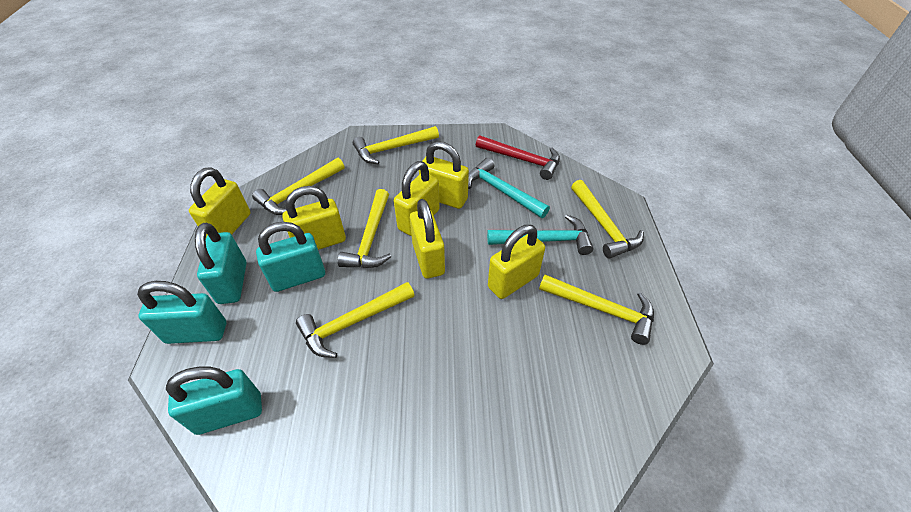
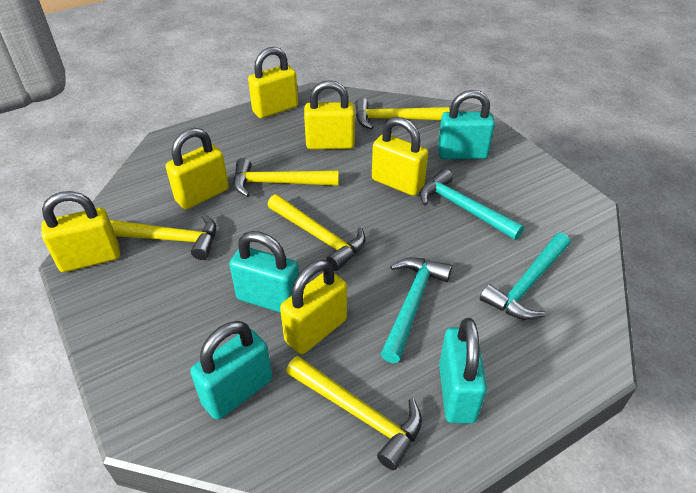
red hammer: 1 -> 0
turquoise hammer: 2 -> 3
yellow hammer: 6 -> 5

